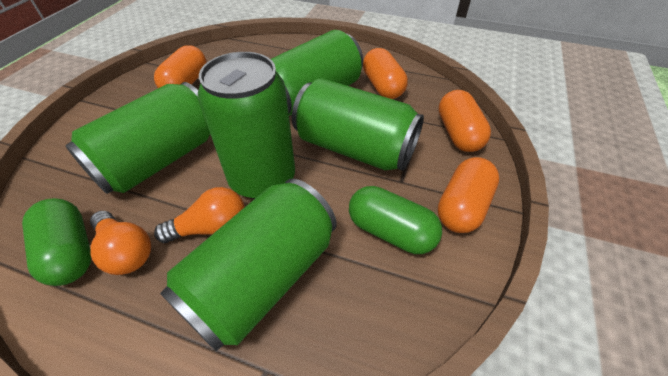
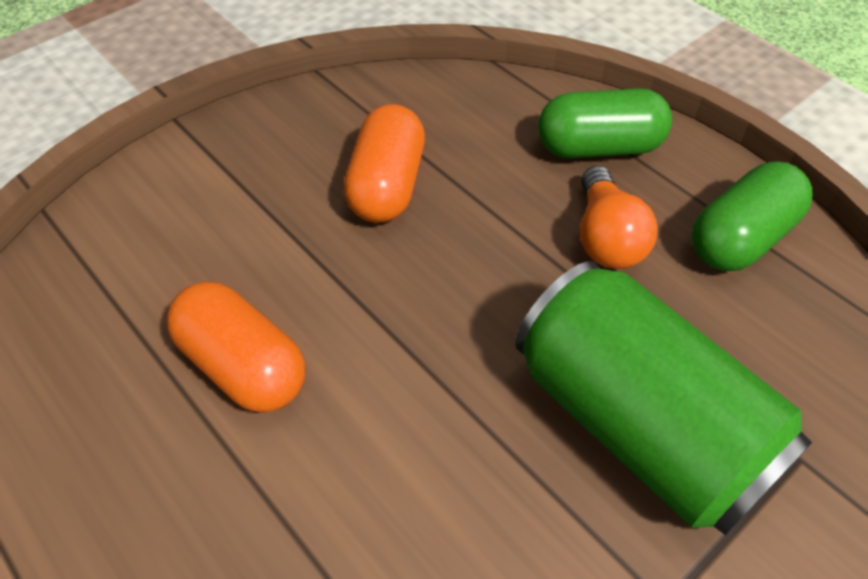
green can: 5 -> 1
orange capsule: 4 -> 2
orange light bulb: 2 -> 1

